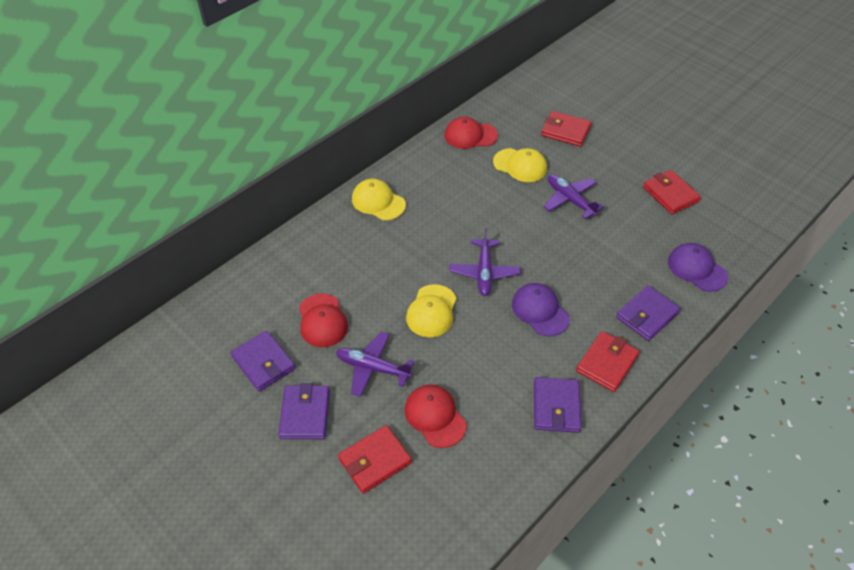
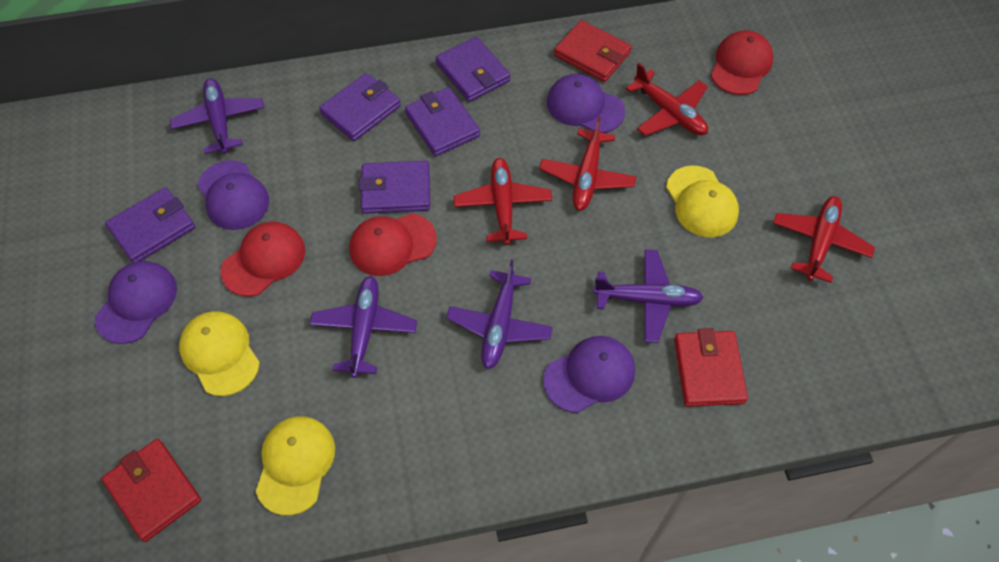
purple cap: 2 -> 4
purple plane: 3 -> 4
purple wallet: 4 -> 5
red plane: 0 -> 4
red wallet: 4 -> 3

